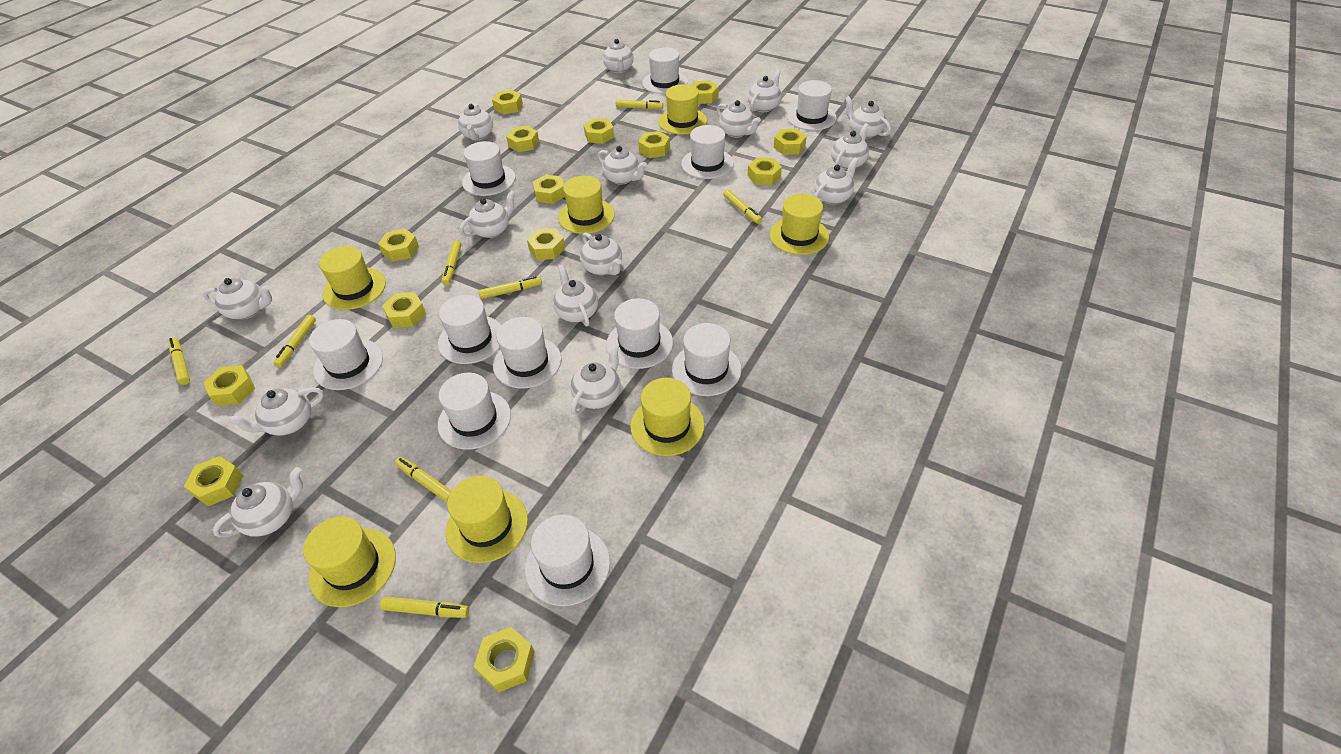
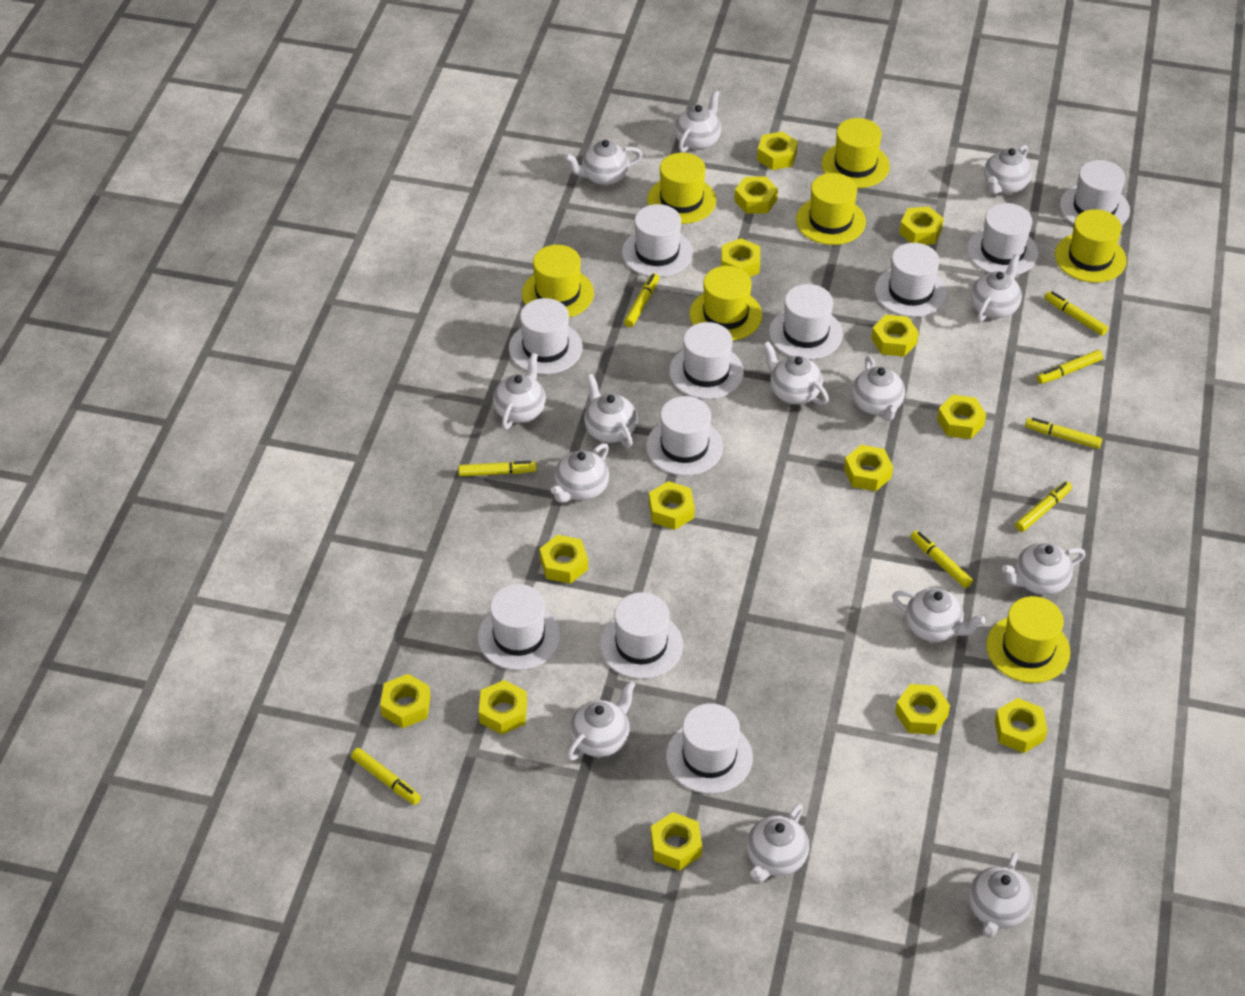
white teapot: 15 -> 14

